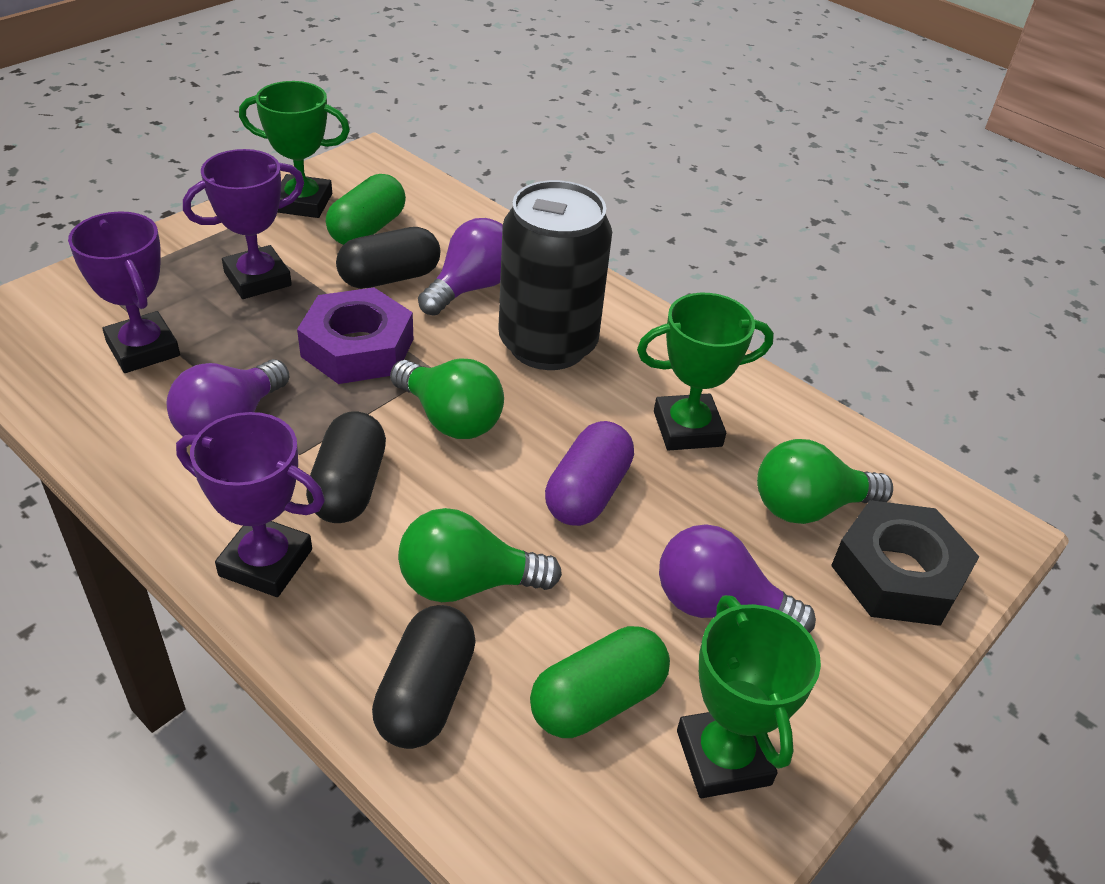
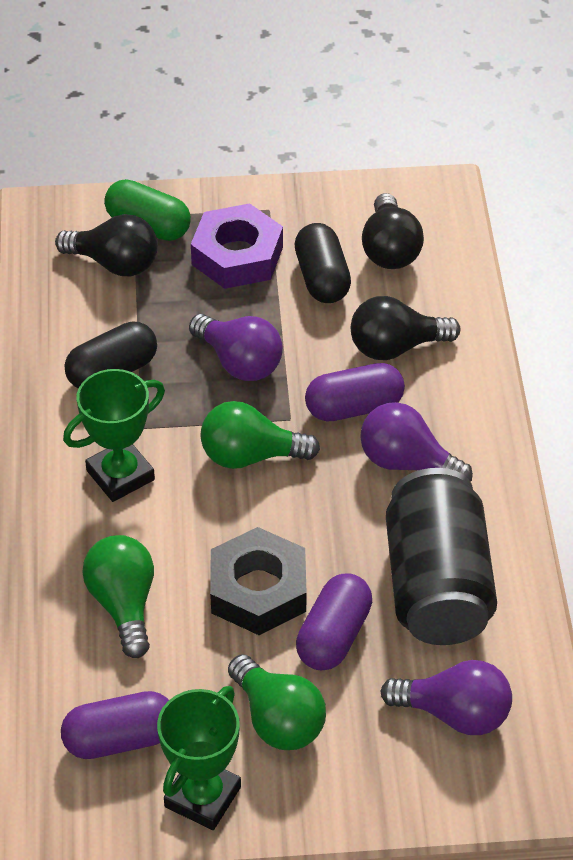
black capsule: 3 -> 2
black light bulb: 0 -> 3
green capsule: 2 -> 1
green trophy: 3 -> 2
purple capsule: 1 -> 3
purple trophy: 3 -> 0

